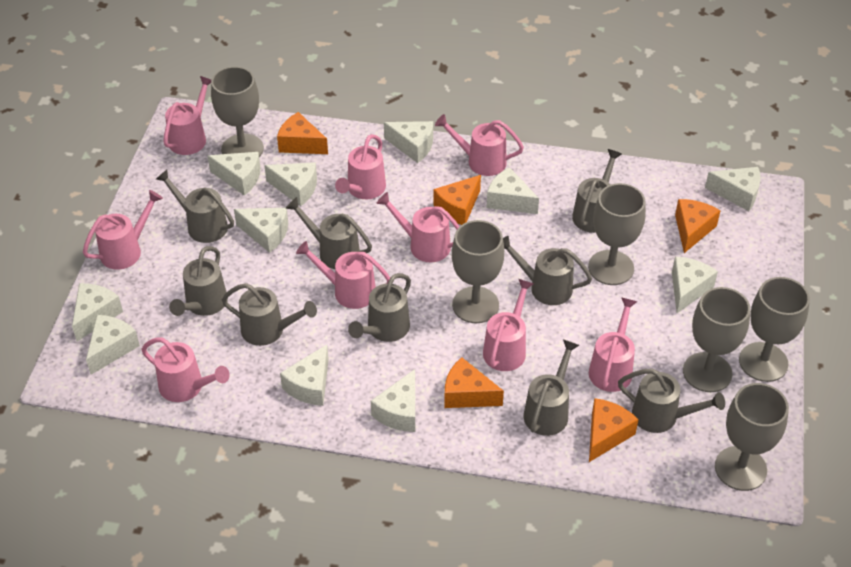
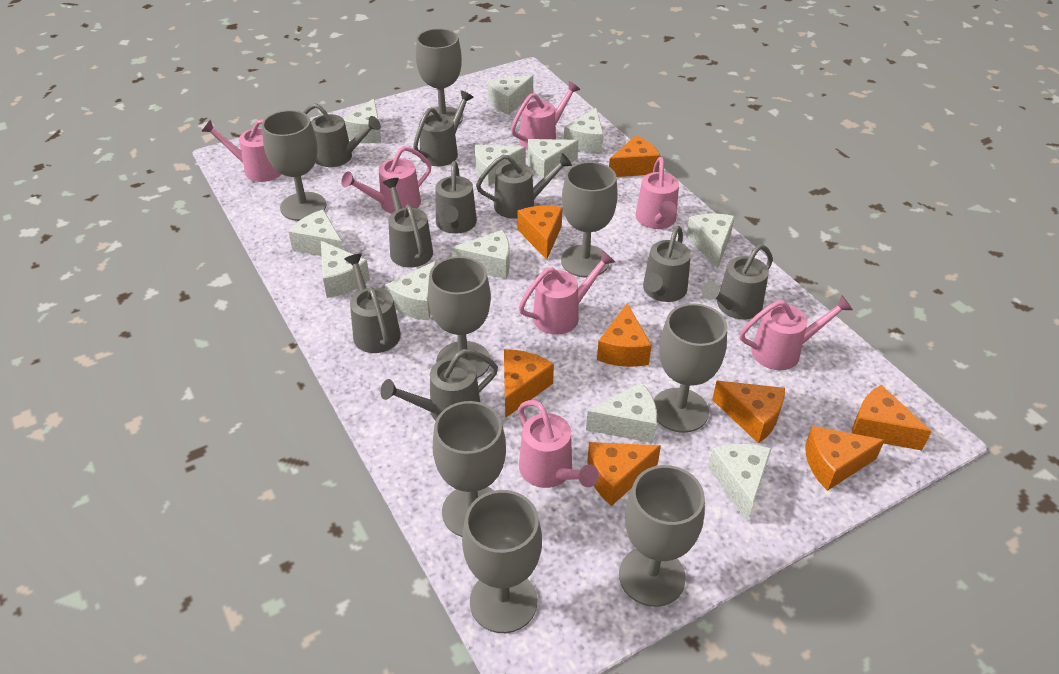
grey goblet: 6 -> 8
orange cheese: 5 -> 8
pink watering can: 9 -> 7
white cheese: 11 -> 12

